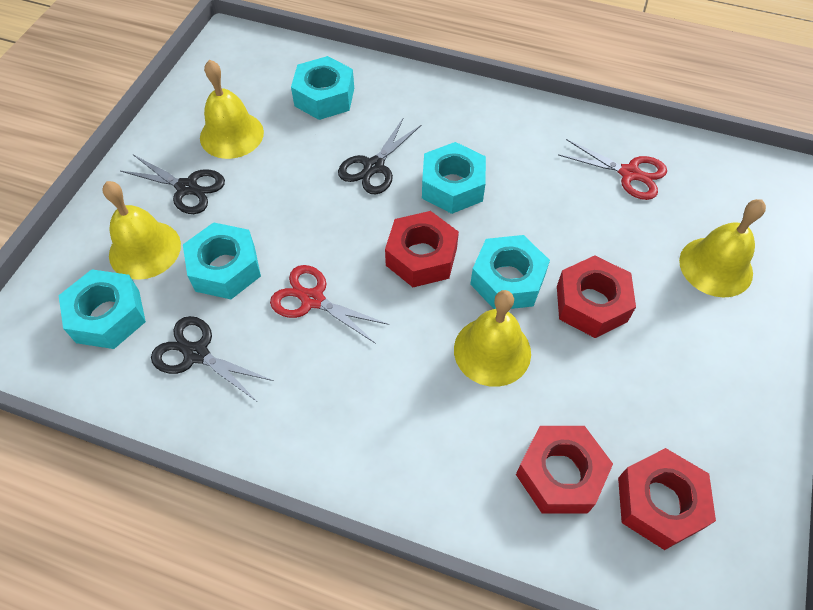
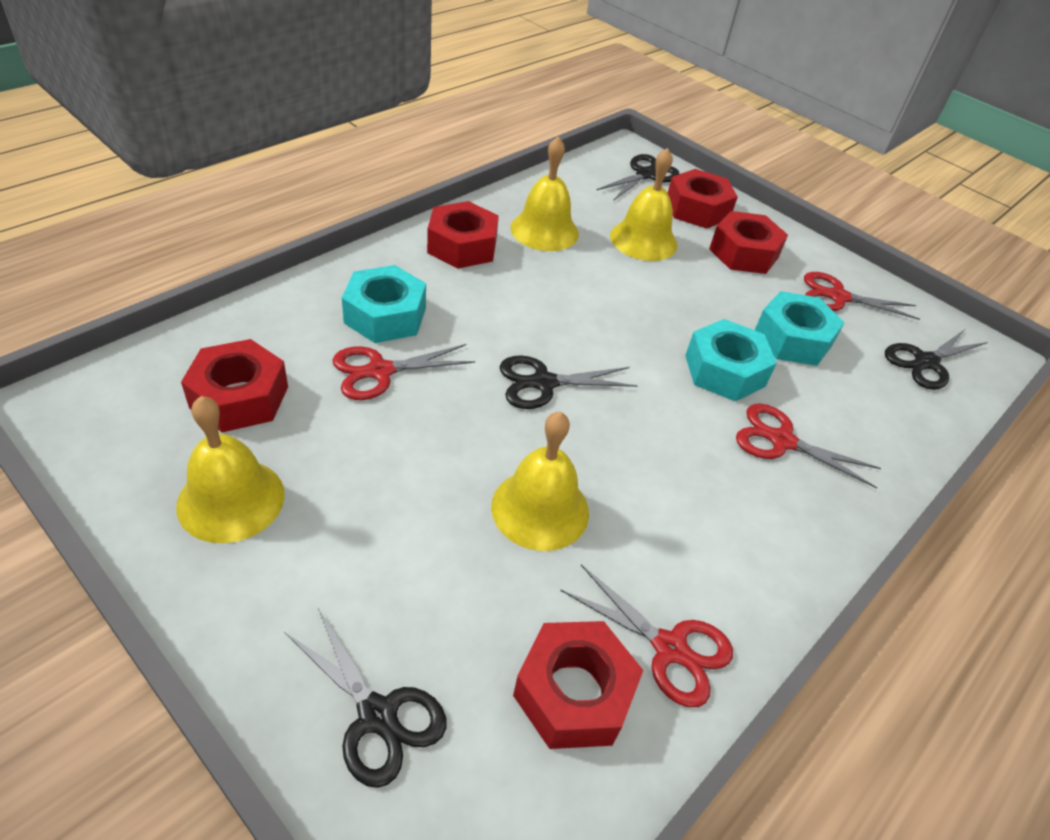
black scissors: 3 -> 4
red nut: 4 -> 5
red scissors: 2 -> 4
turquoise nut: 5 -> 3

